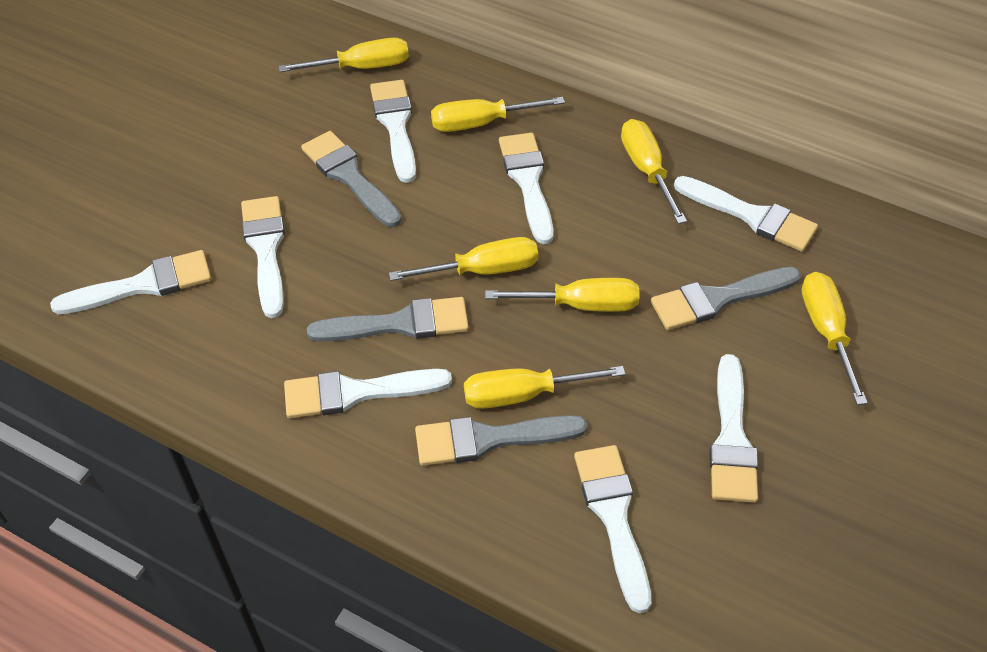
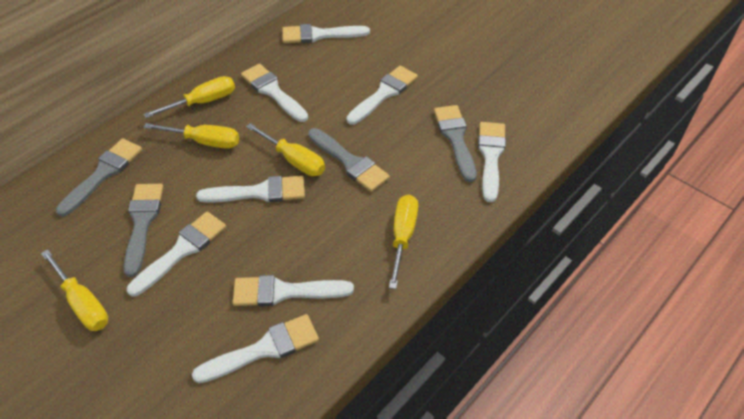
yellow screwdriver: 7 -> 5

